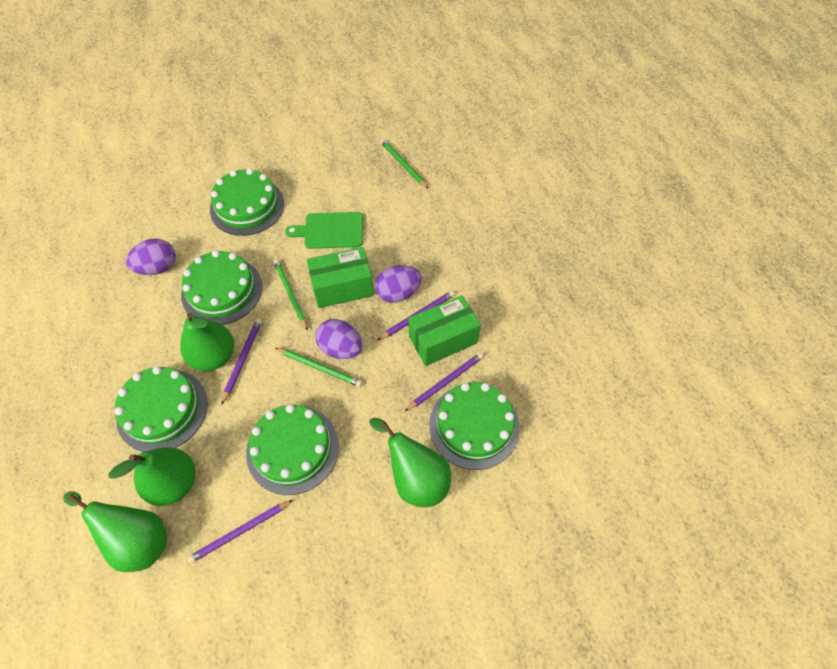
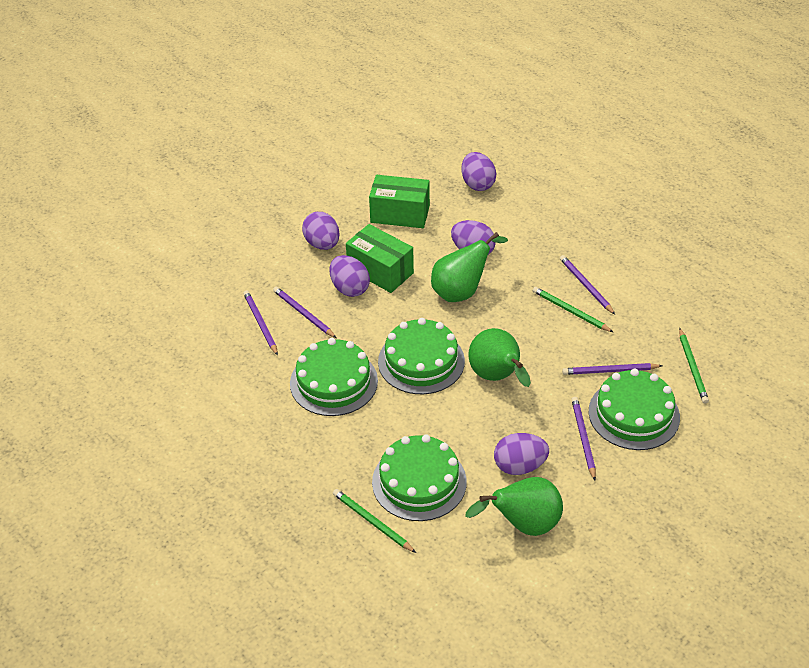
green cake: 5 -> 4
green cutting board: 1 -> 0
green pear: 4 -> 3
purple egg: 3 -> 5
purple pencil: 4 -> 5

